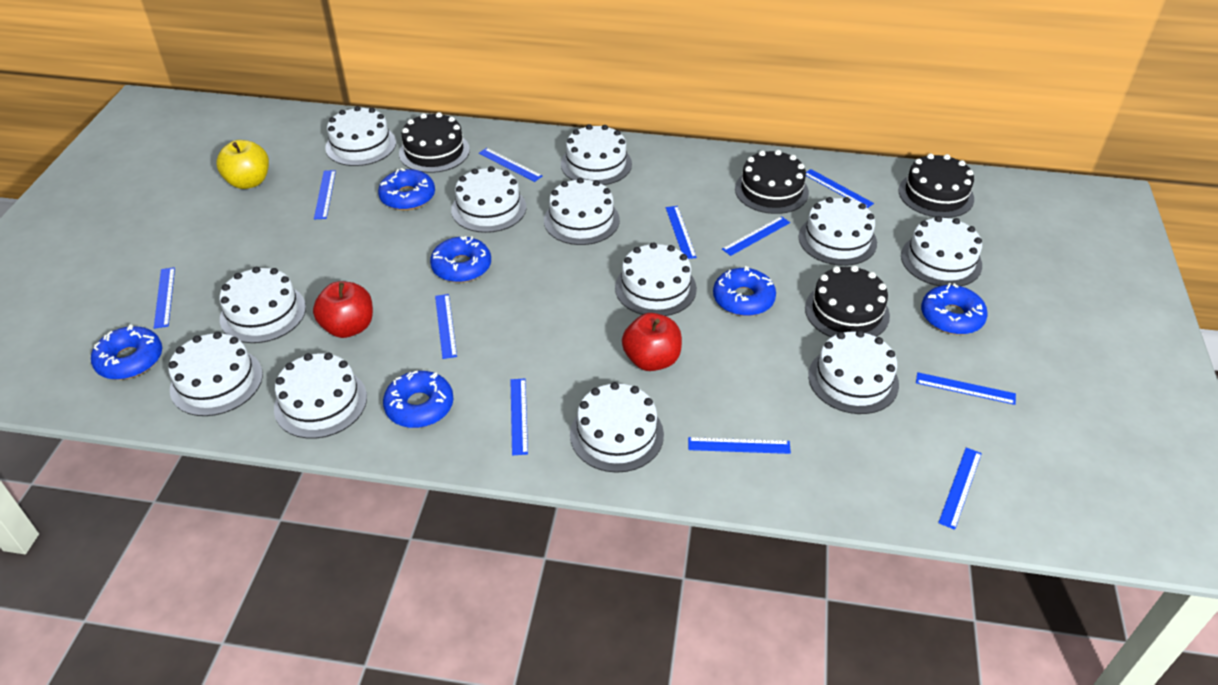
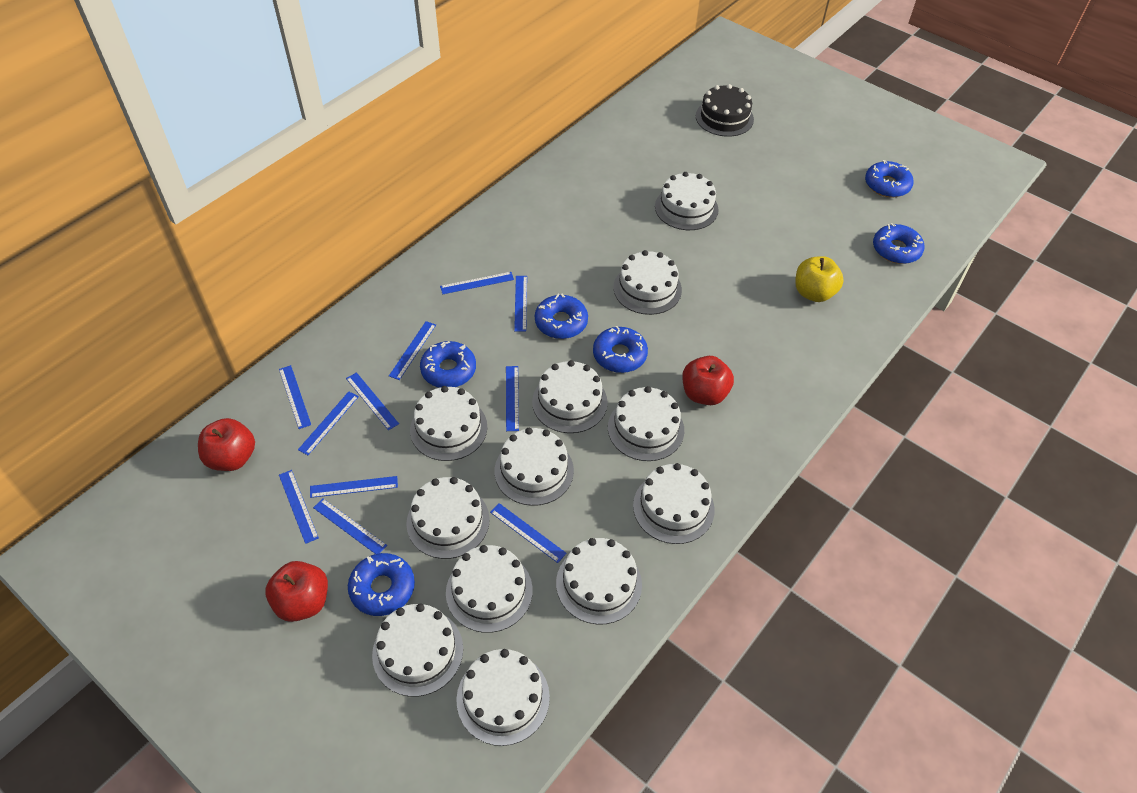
black cake: 4 -> 1
red apple: 2 -> 3

